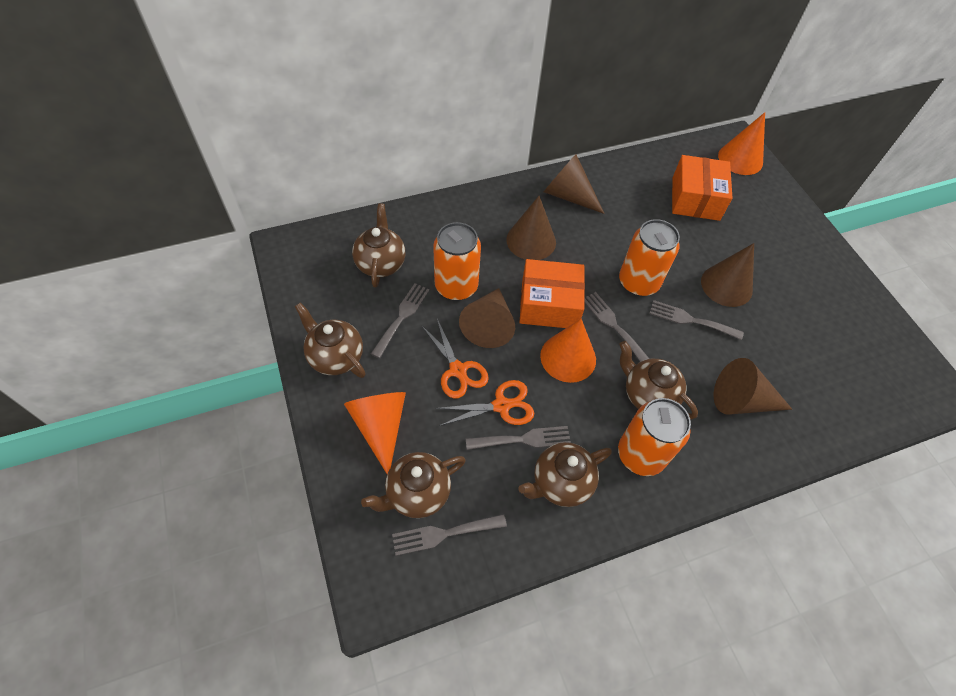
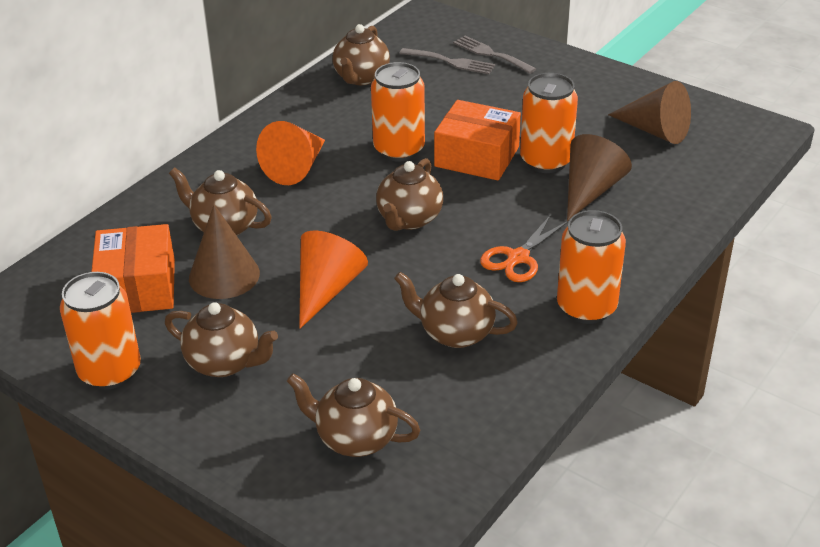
brown cone: 5 -> 3
brown teapot: 5 -> 6
grey fork: 5 -> 2
orange can: 3 -> 4
orange cone: 3 -> 2
orange scissors: 2 -> 1

